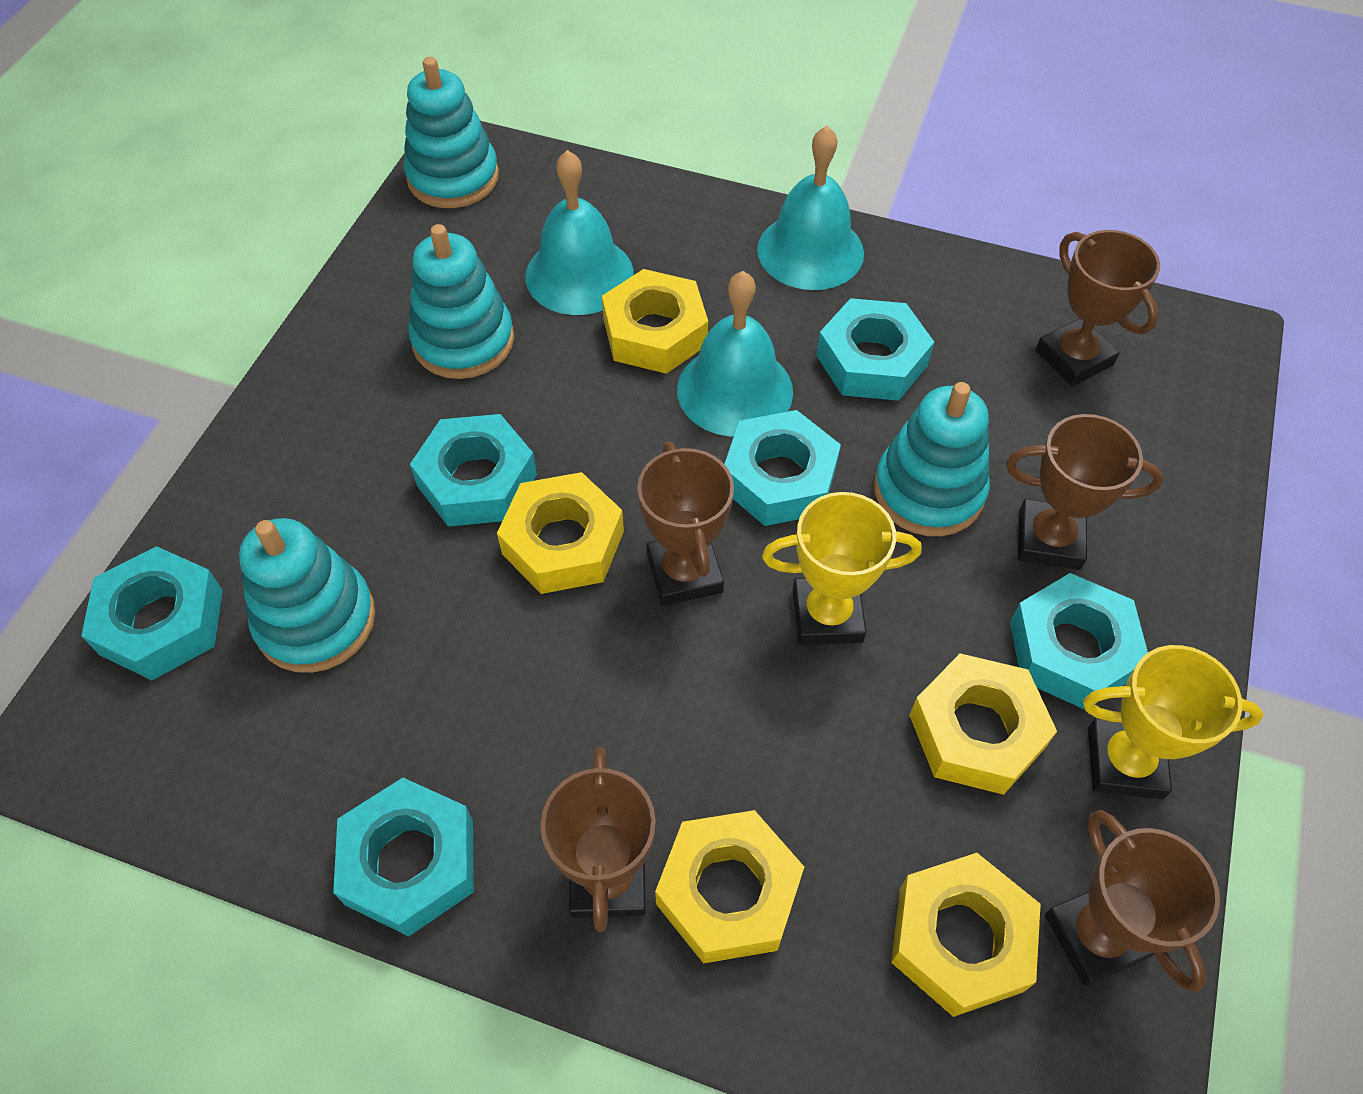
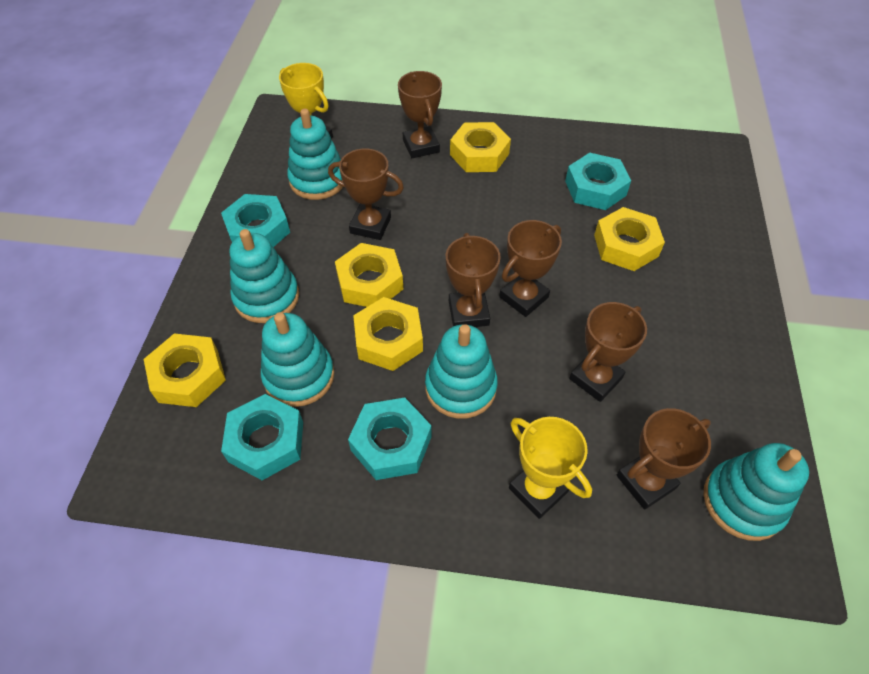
brown trophy: 5 -> 6
turquoise bell: 3 -> 0
turquoise nut: 6 -> 4
turquoise stacking toy: 4 -> 5

